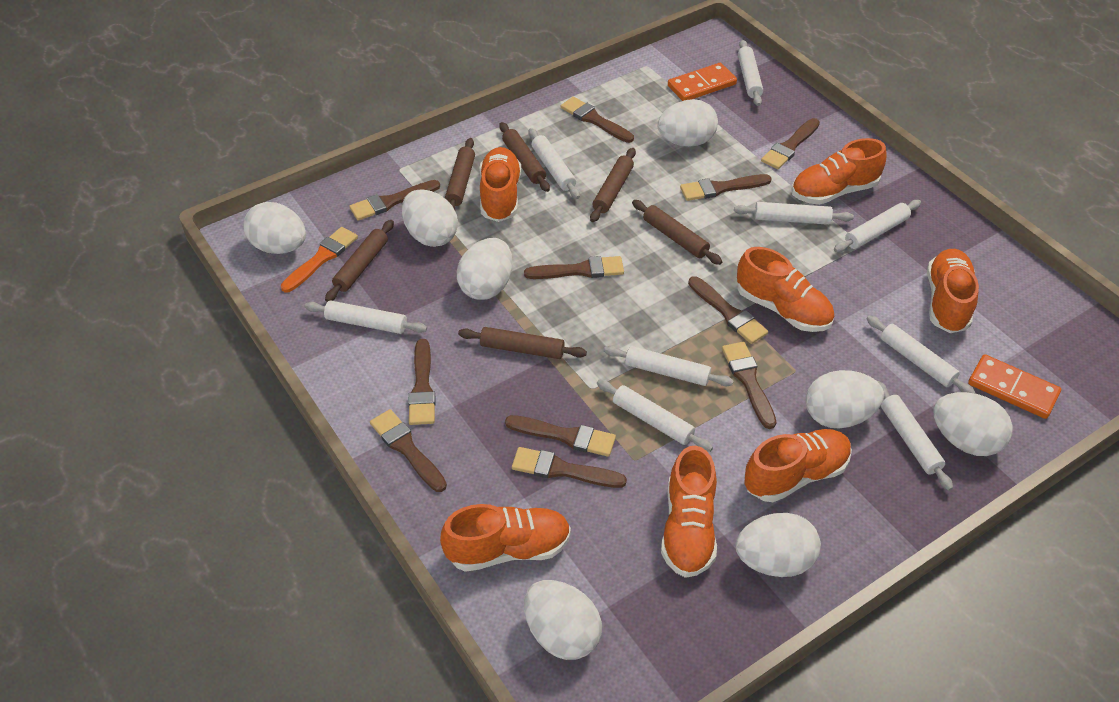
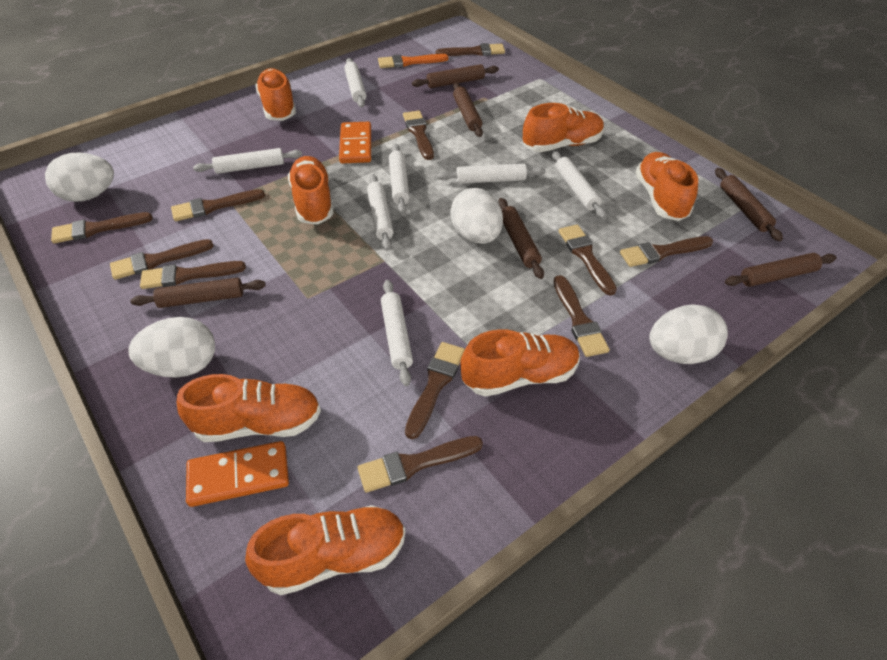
white egg: 8 -> 4
white rolling pin: 9 -> 7

